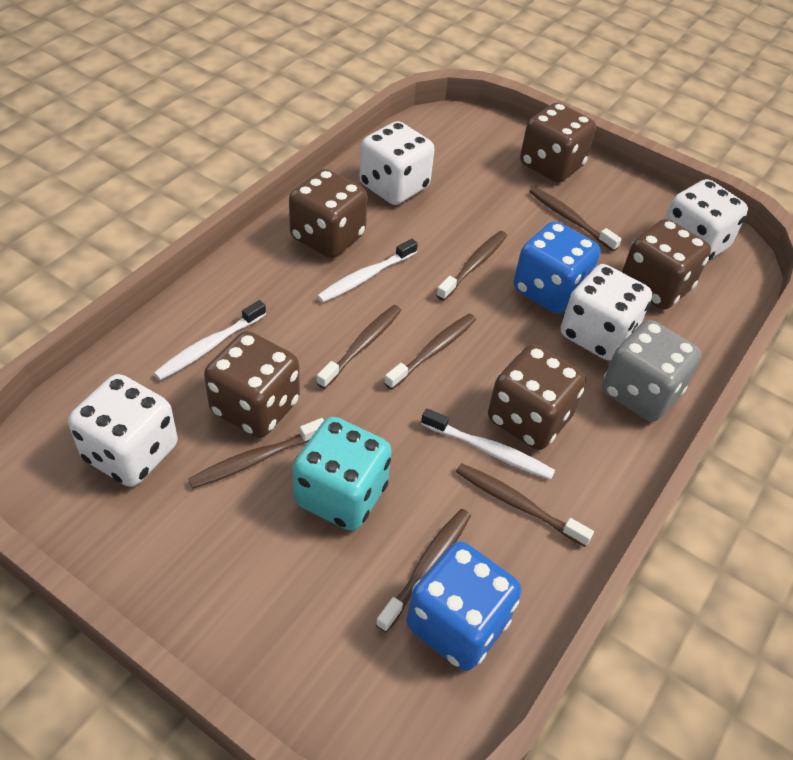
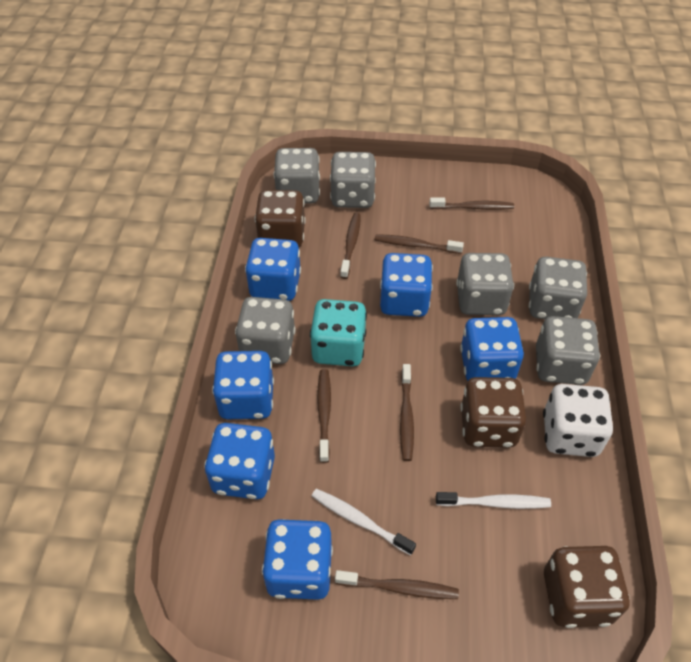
blue dice: 2 -> 6
brown dice: 5 -> 3
brown toothbrush: 7 -> 6
grey dice: 1 -> 6
white dice: 4 -> 1
white toothbrush: 3 -> 2

